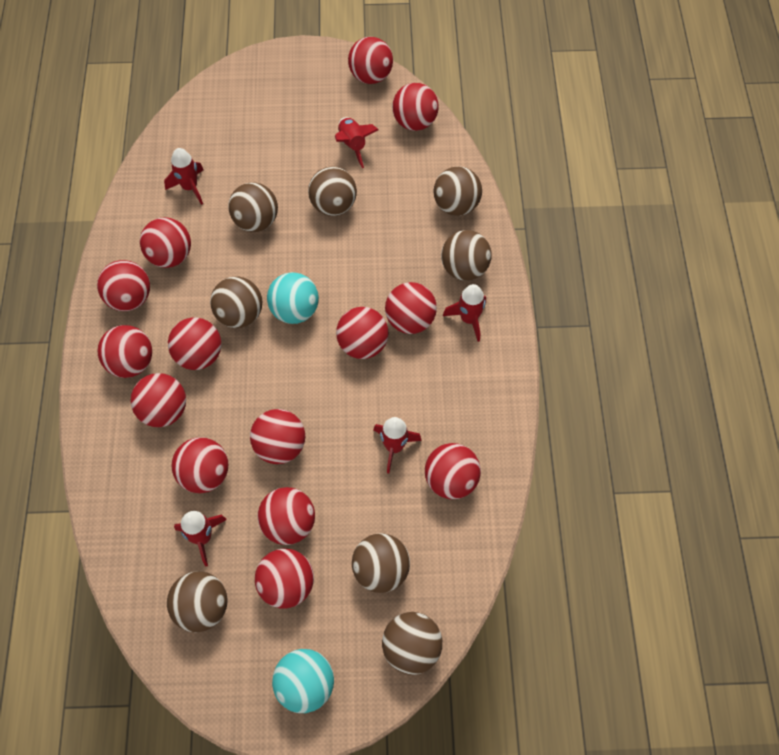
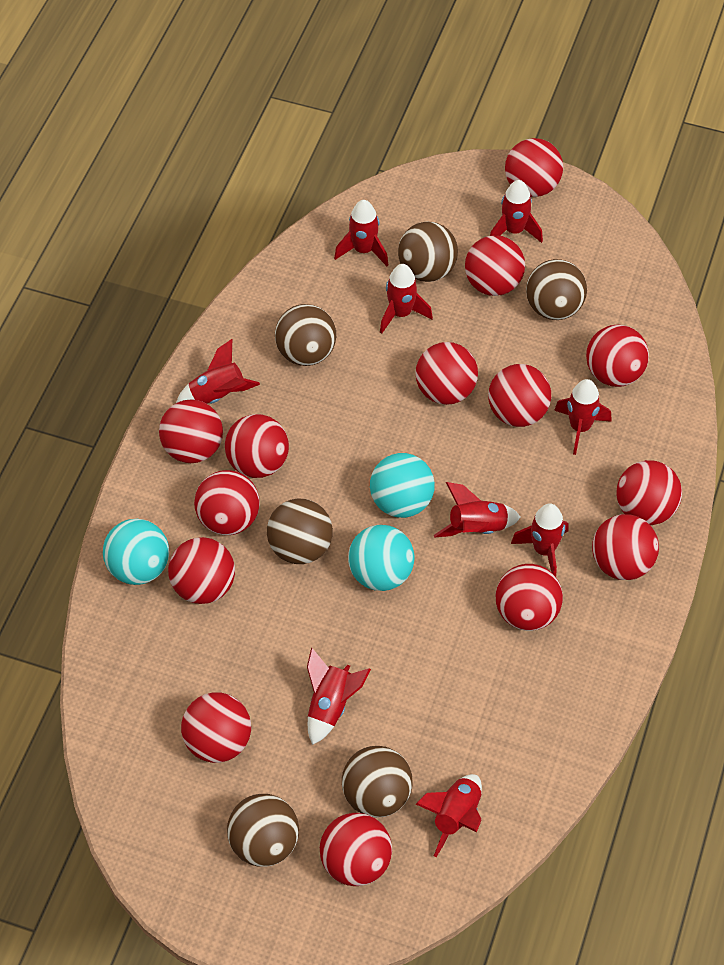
brown ball: 8 -> 6
red rocket: 5 -> 9
turquoise ball: 2 -> 3

